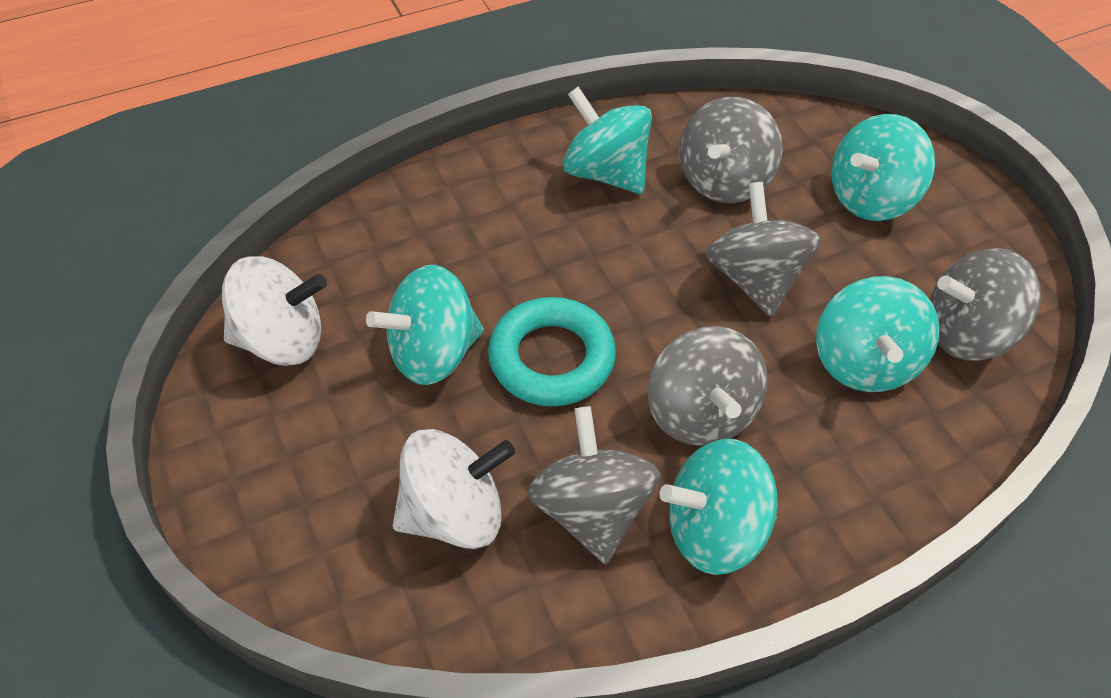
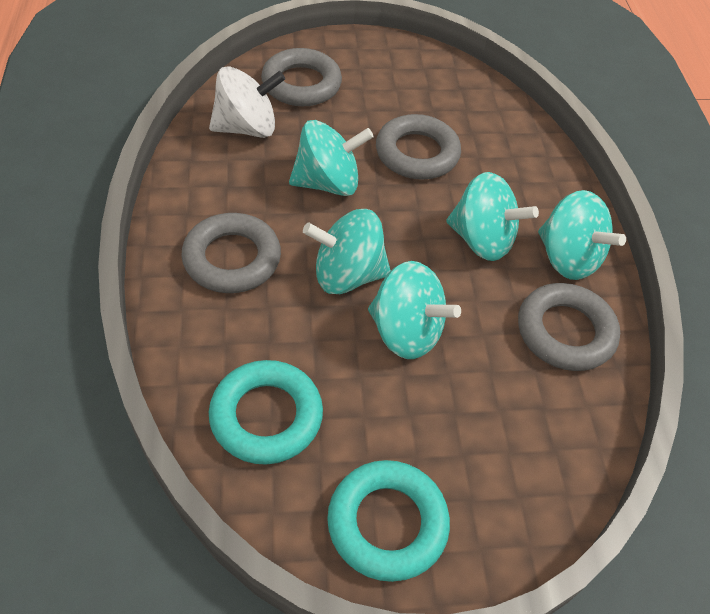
grey ring: 0 -> 4
grey spinning top: 5 -> 0
turquoise ring: 1 -> 2
white spinning top: 2 -> 1

